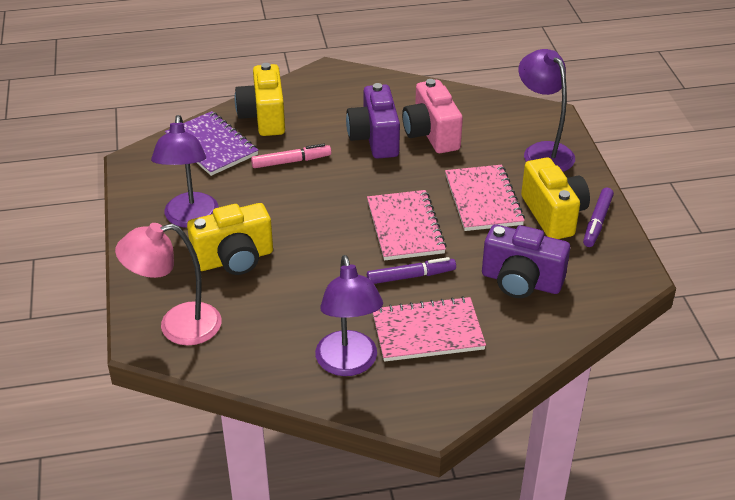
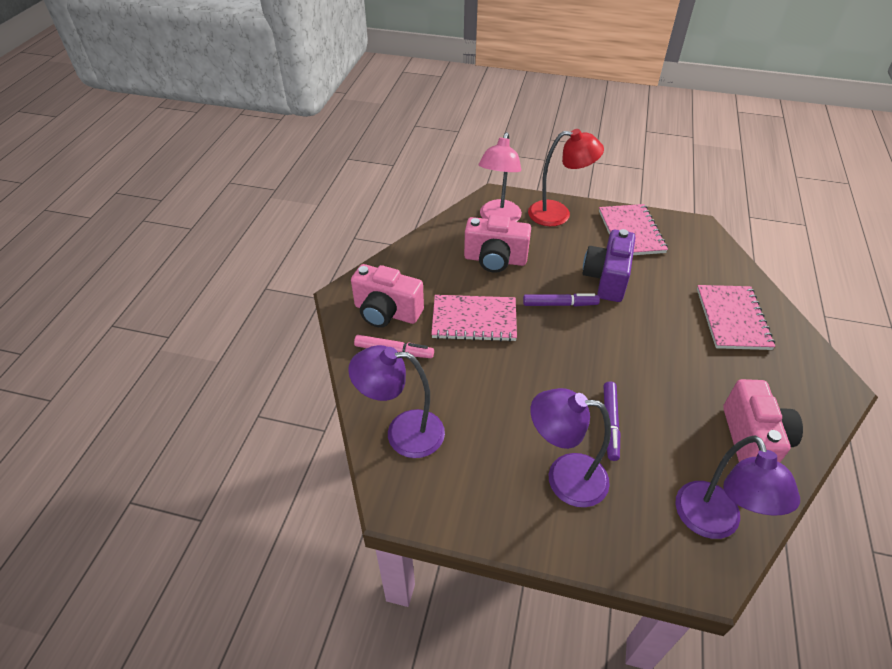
pink camera: 1 -> 3
purple camera: 2 -> 1
purple notebook: 1 -> 0
red lamp: 0 -> 1
yellow camera: 3 -> 0

